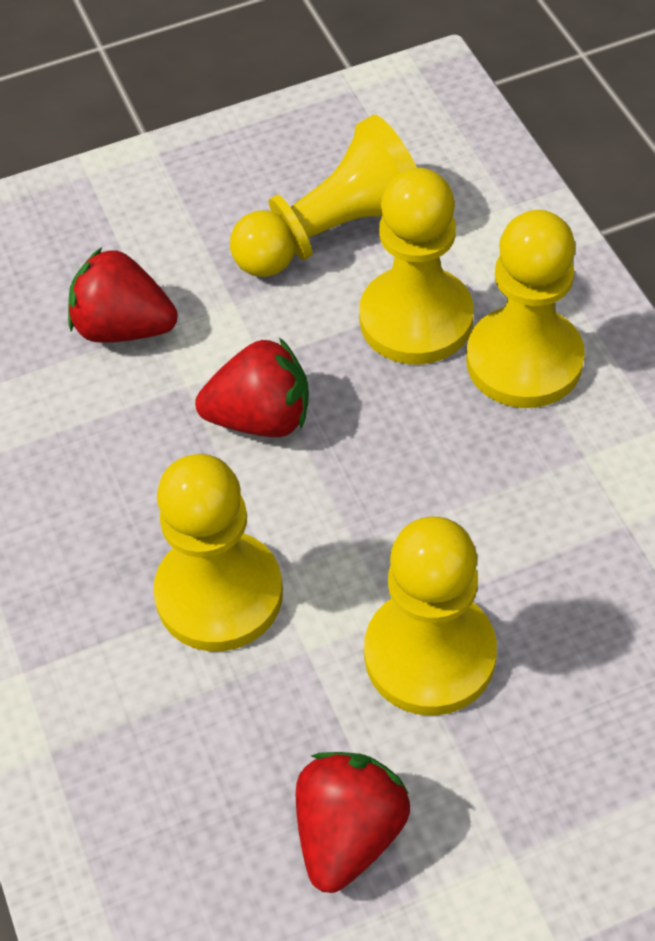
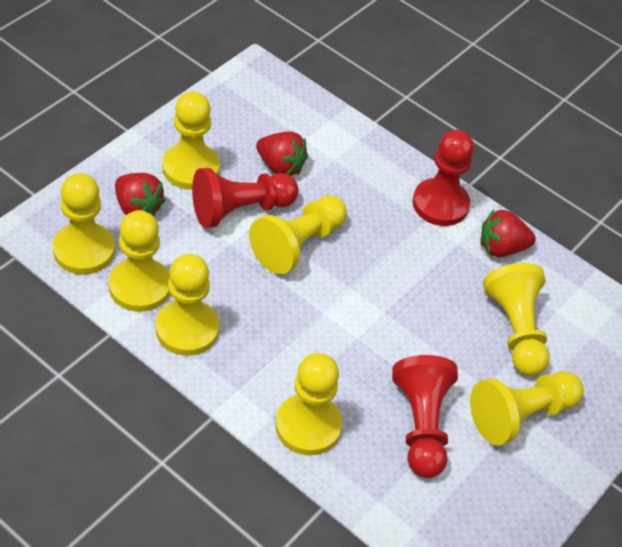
red pawn: 0 -> 3
yellow pawn: 5 -> 8

